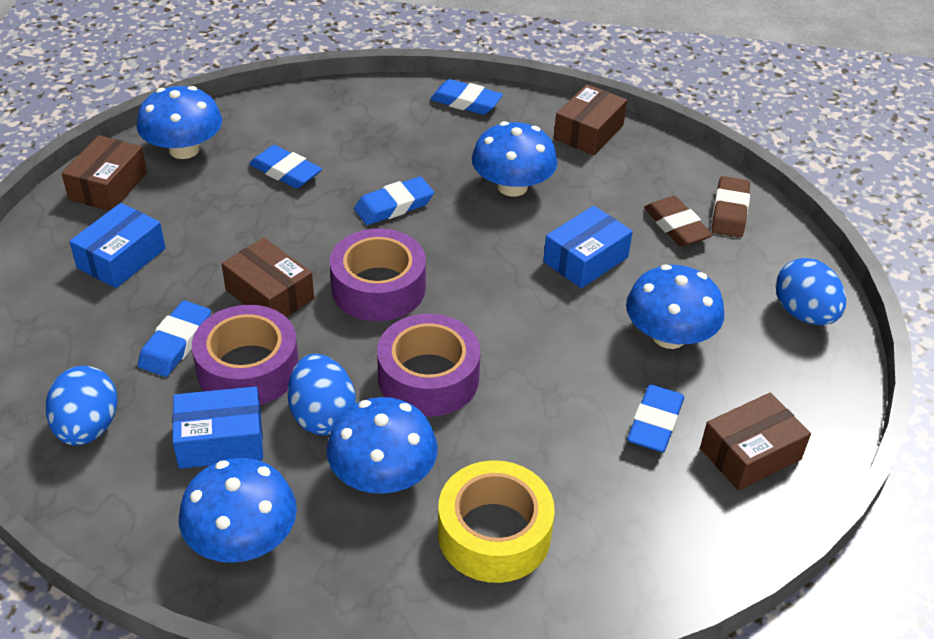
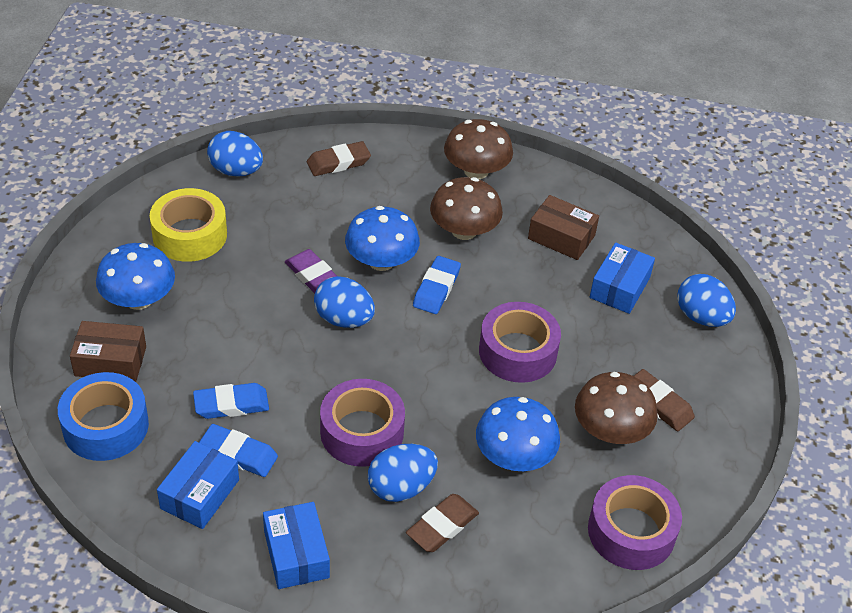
blue egg: 3 -> 4
blue eraser: 5 -> 3
blue mushroom: 5 -> 3
blue tape: 0 -> 1
brown box: 4 -> 2
brown eraser: 2 -> 3
brown mushroom: 0 -> 3
purple eraser: 0 -> 1

